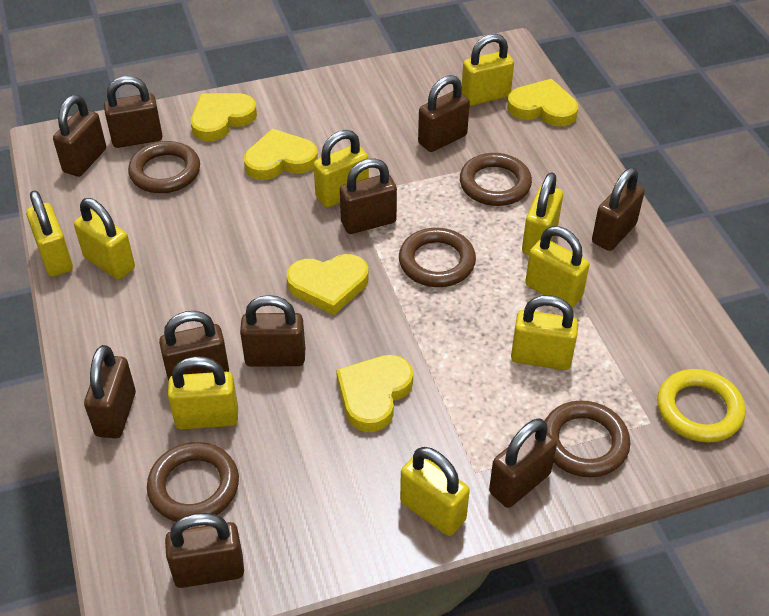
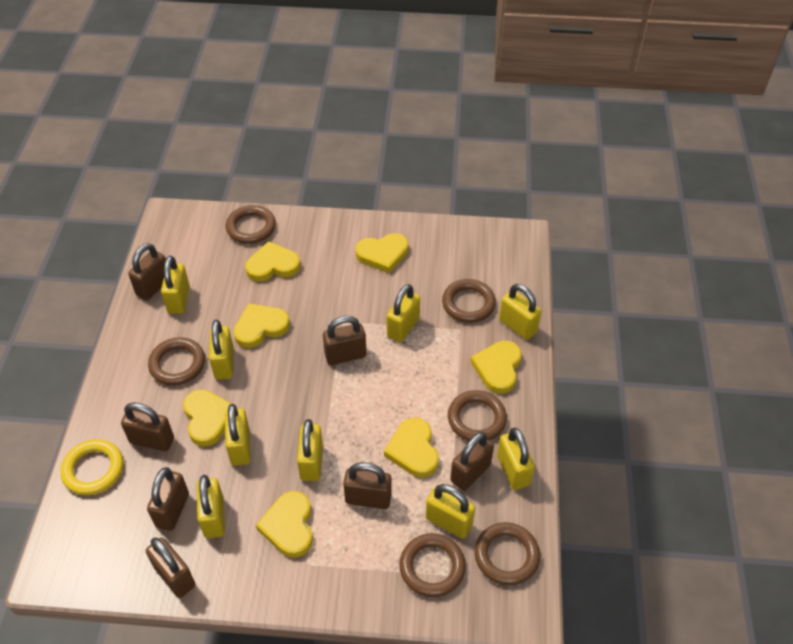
brown padlock: 10 -> 7
brown ring: 5 -> 6
yellow heart: 5 -> 7

